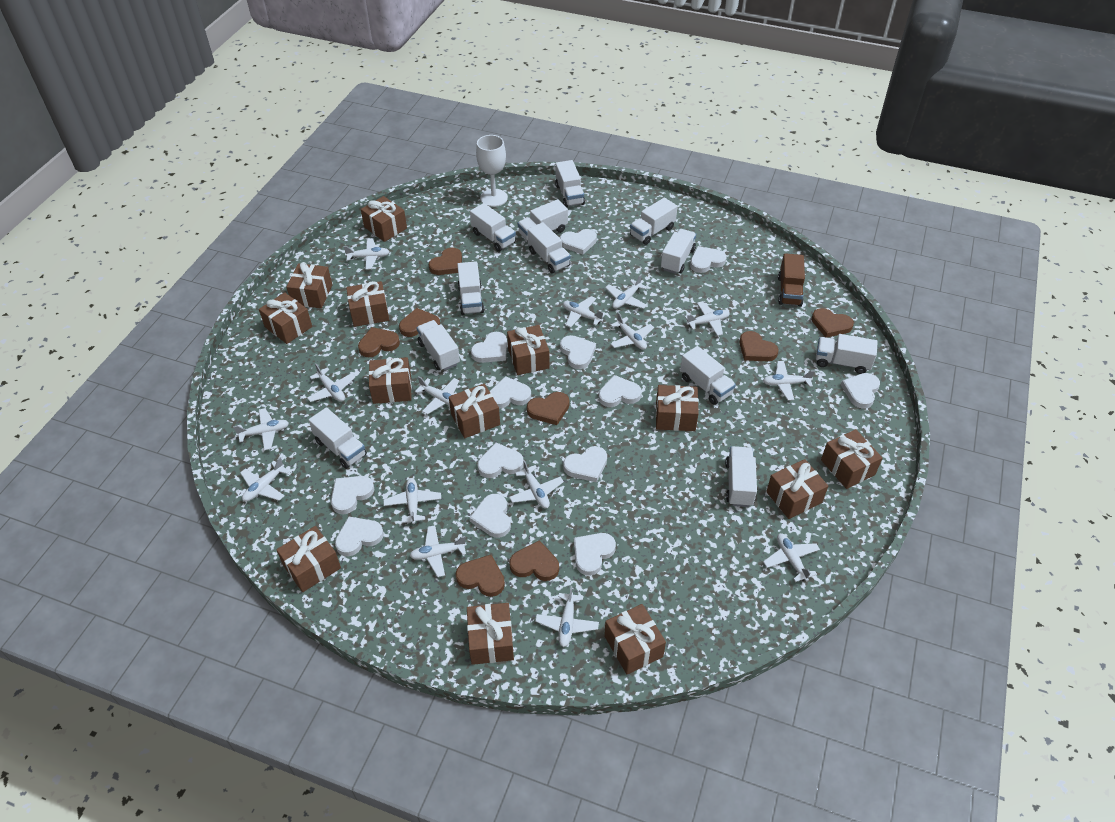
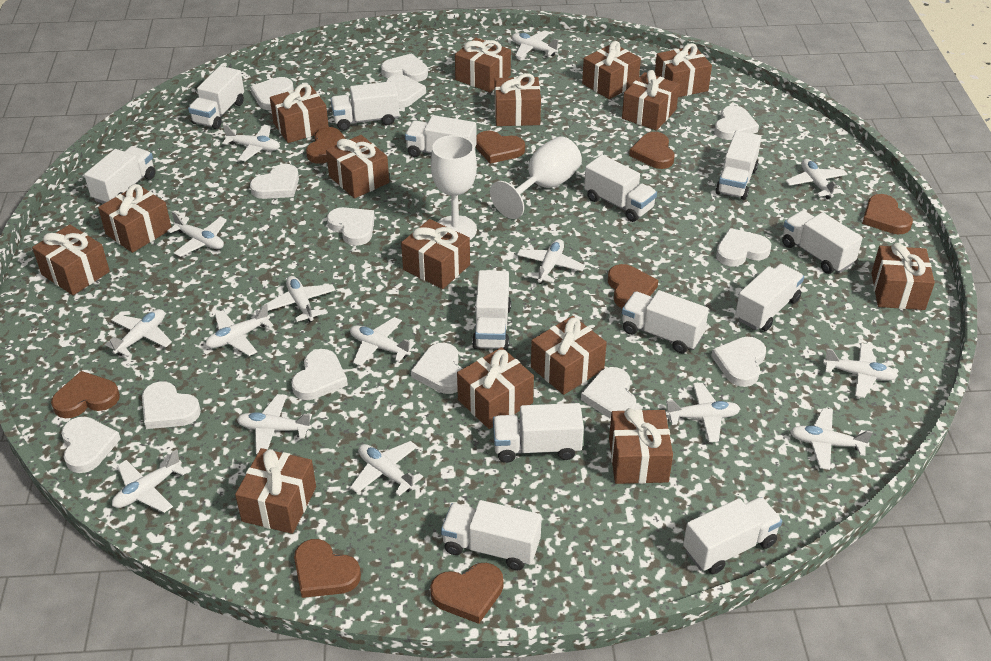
brown gift: 13 -> 15
brown truck: 1 -> 0
white goblet: 1 -> 2
white truck: 12 -> 13

